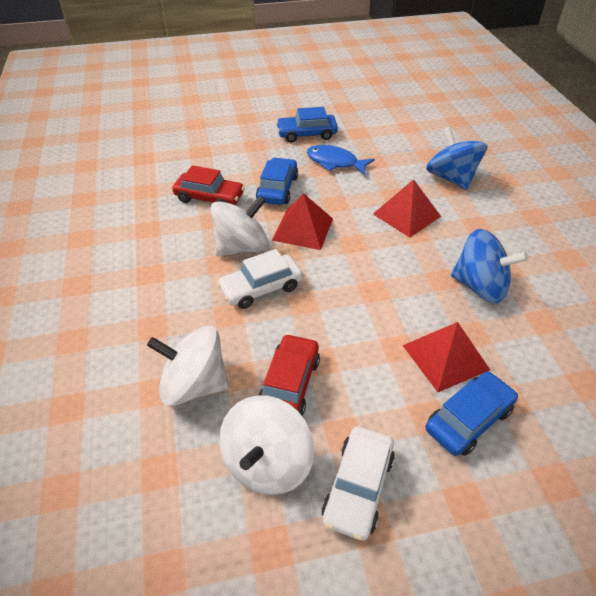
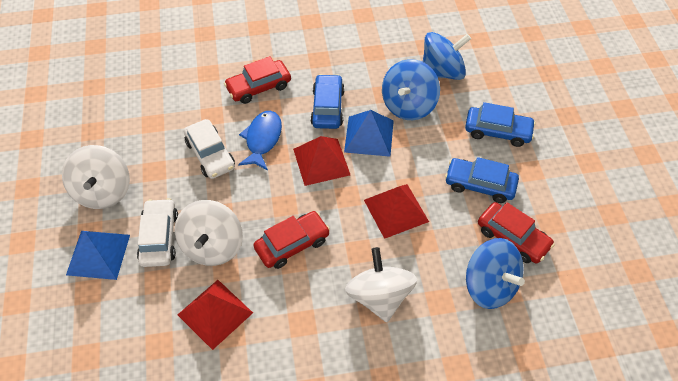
blue pyramid: 0 -> 2
blue spinning top: 2 -> 3
red car: 2 -> 3

